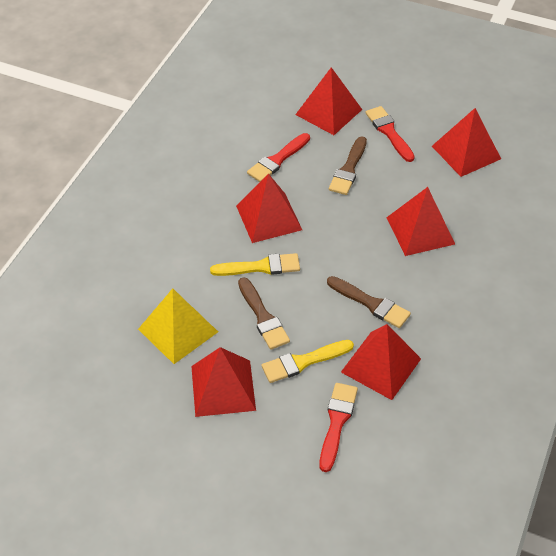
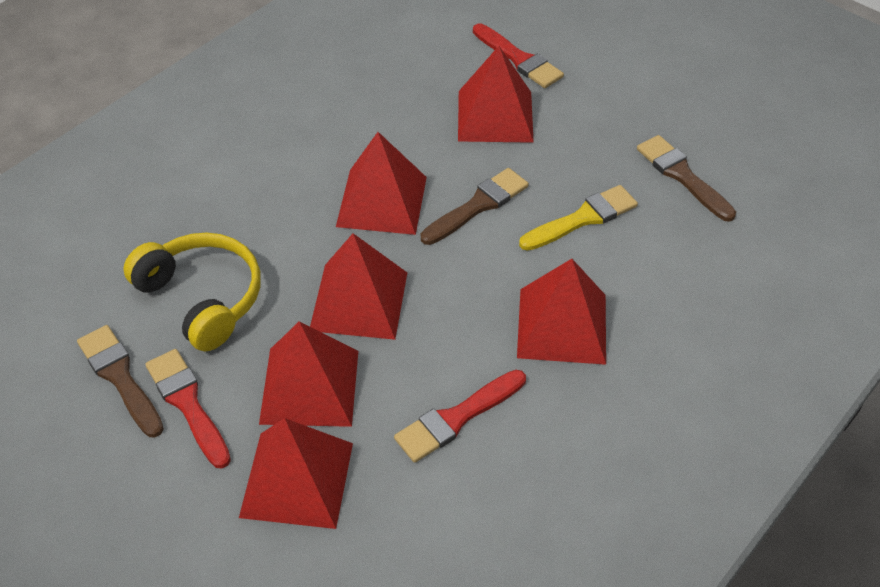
yellow brush: 2 -> 1
yellow headphones: 0 -> 1
yellow pyramid: 1 -> 0

